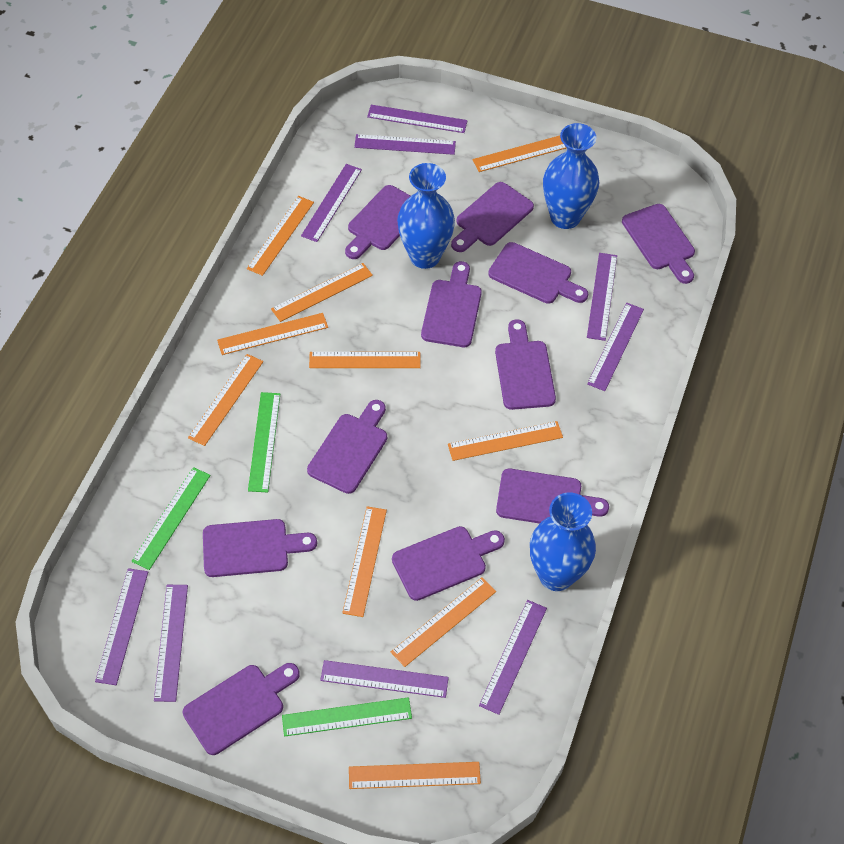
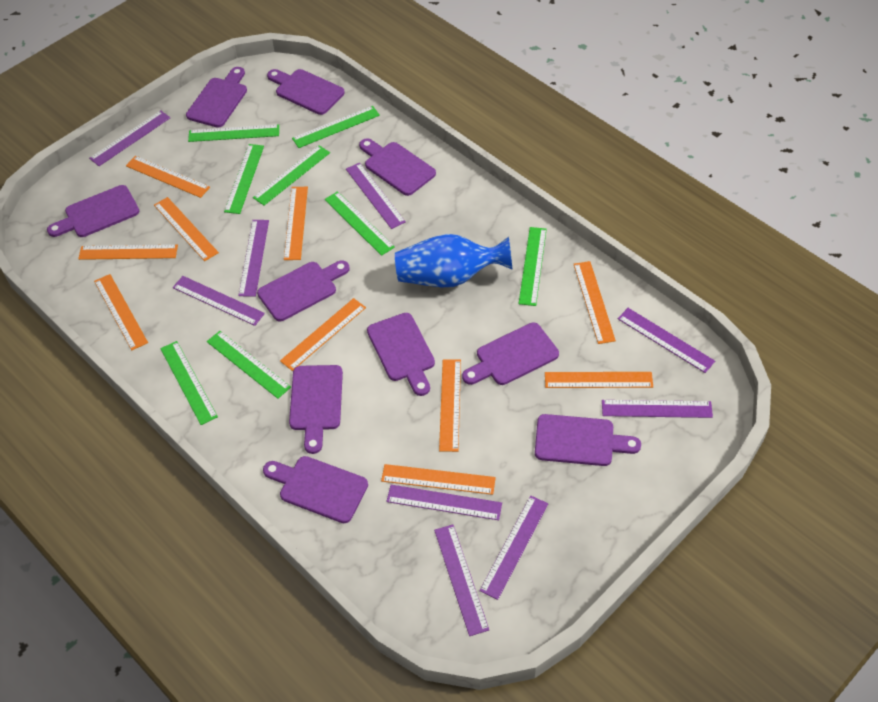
blue vase: 3 -> 1
green ruler: 3 -> 8
purple cutting board: 11 -> 10

